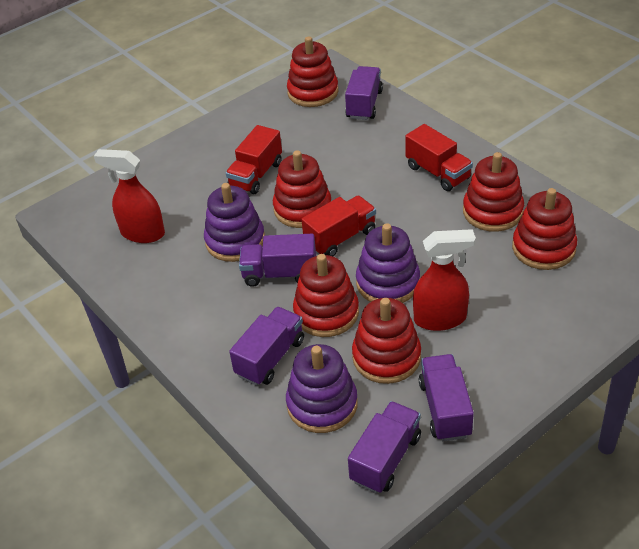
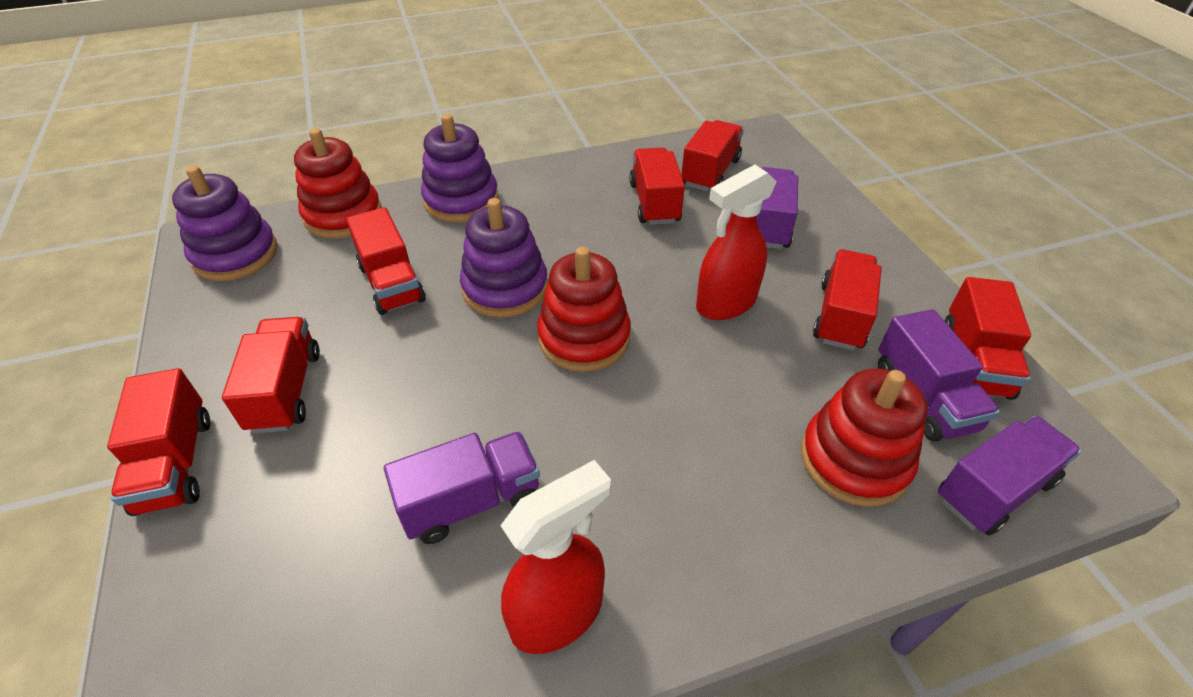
purple truck: 5 -> 4
red stacking toy: 6 -> 3
red truck: 3 -> 7

